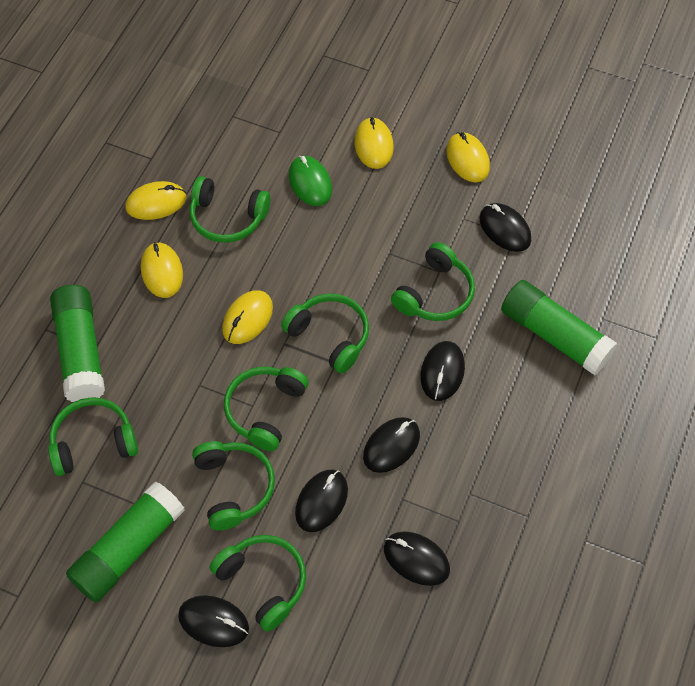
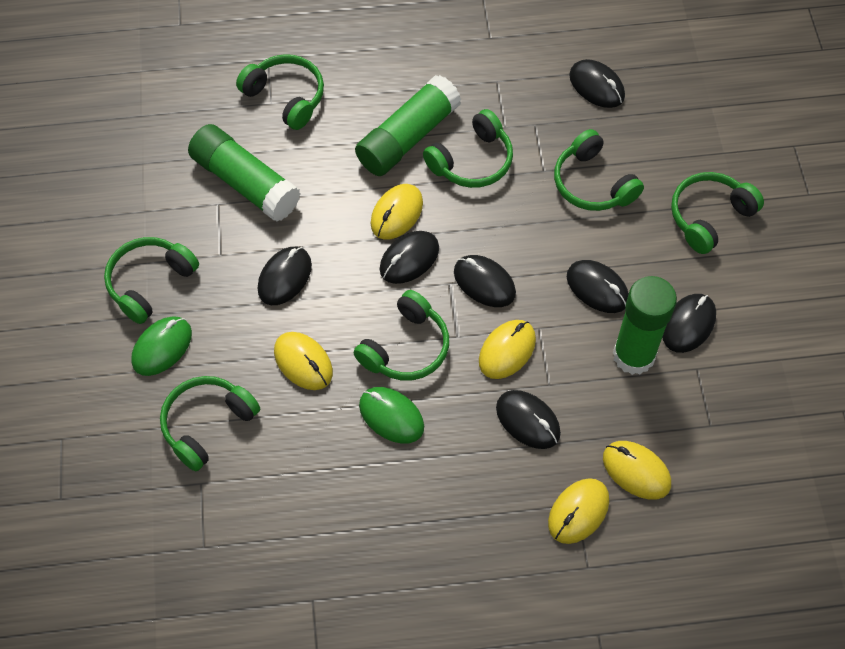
black mouse: 6 -> 7
green mouse: 1 -> 2

